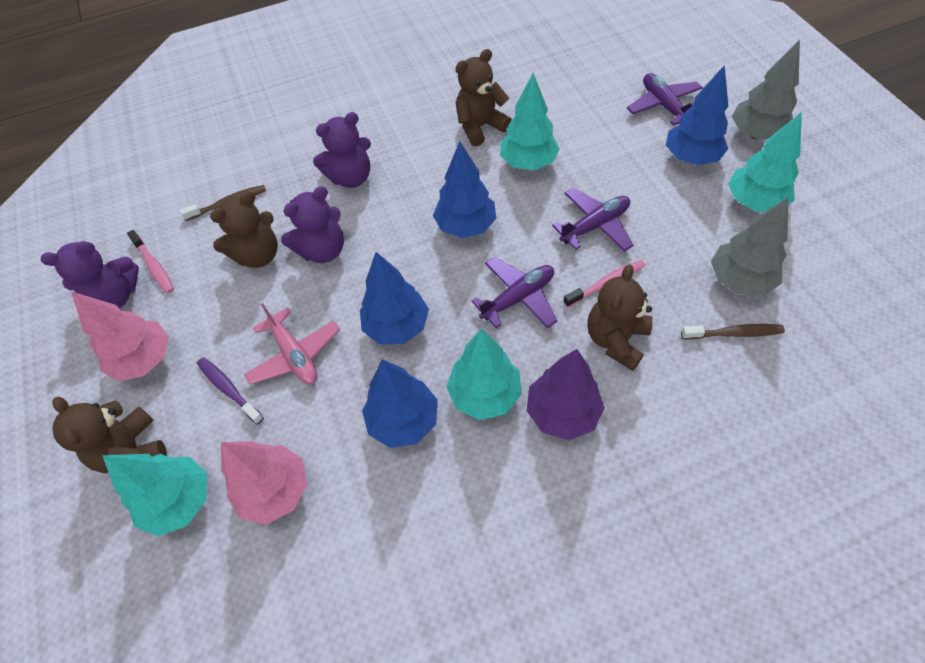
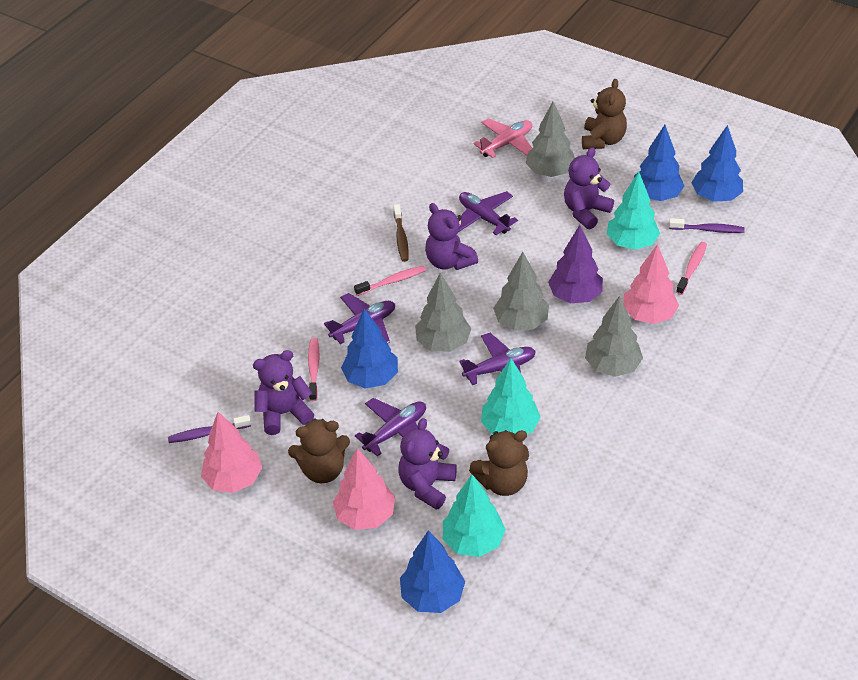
brown teddy bear: 4 -> 3
brown toothbrush: 2 -> 1
grey tree: 2 -> 4
pink toothbrush: 2 -> 3
pink tree: 2 -> 3
purple plane: 3 -> 4
purple teddy bear: 3 -> 4
purple toothbrush: 1 -> 2
turquoise tree: 4 -> 3

